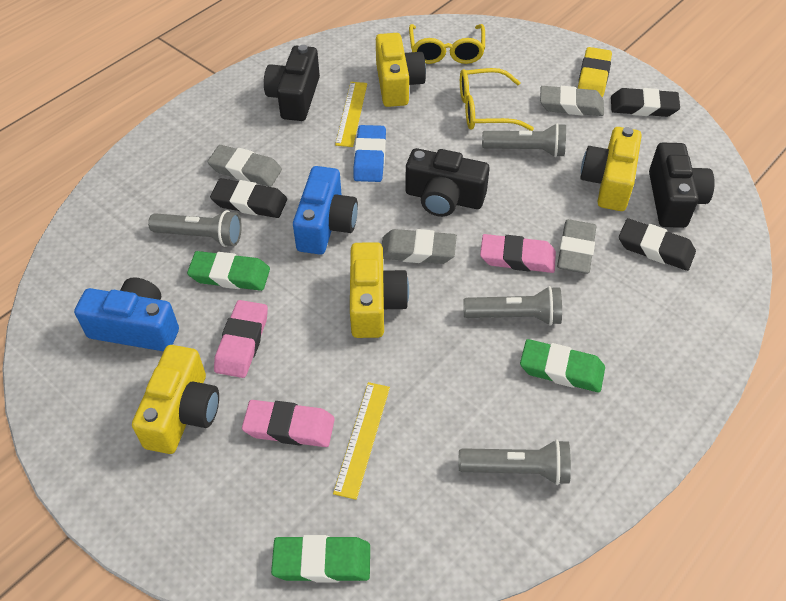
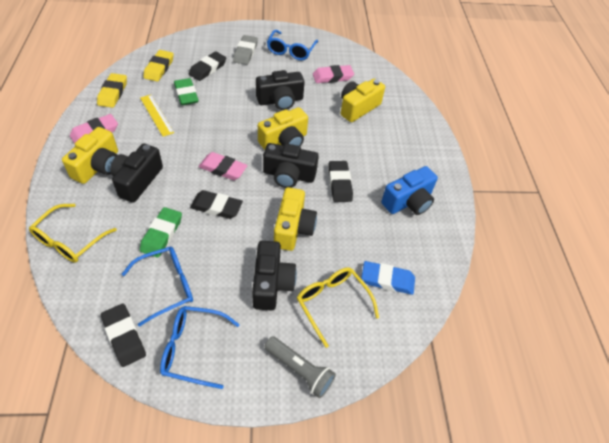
black camera: 3 -> 4
black eraser: 3 -> 4
blue camera: 2 -> 1
blue glasses: 0 -> 3
green eraser: 3 -> 2
grey eraser: 4 -> 1
grey flashlight: 4 -> 1
yellow eraser: 1 -> 2
yellow ruler: 2 -> 1

